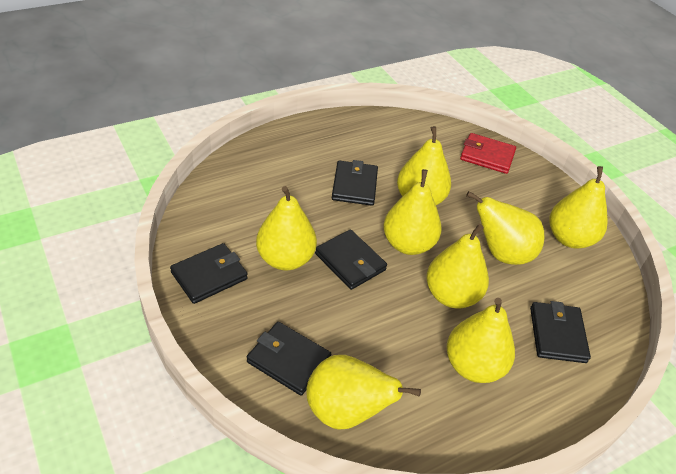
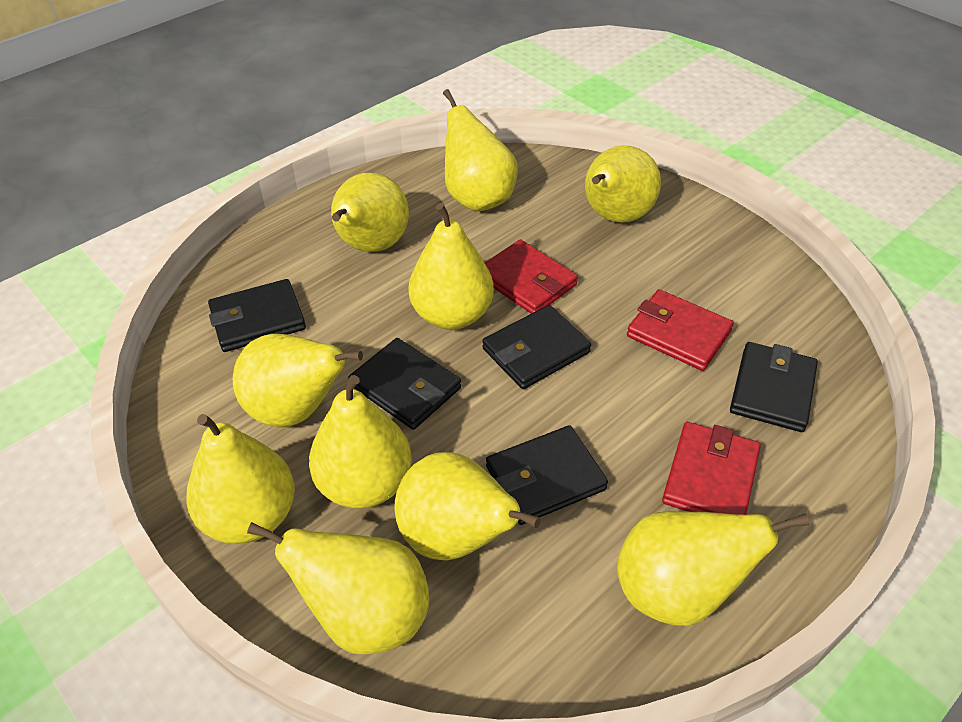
red wallet: 1 -> 3
yellow pear: 8 -> 10

